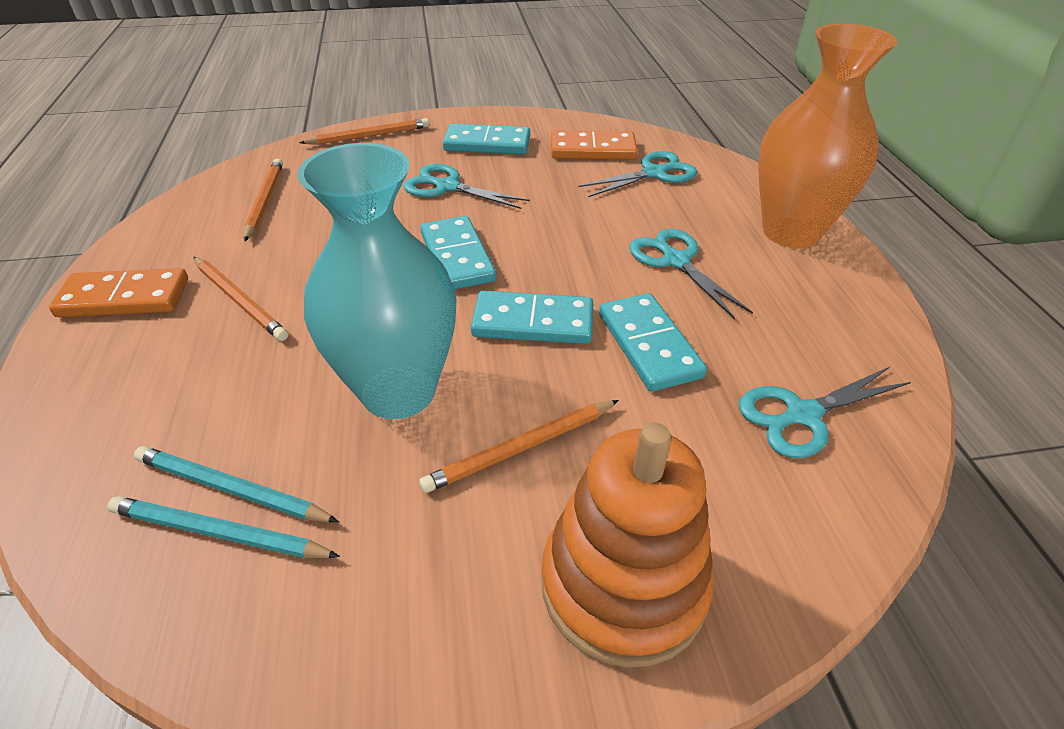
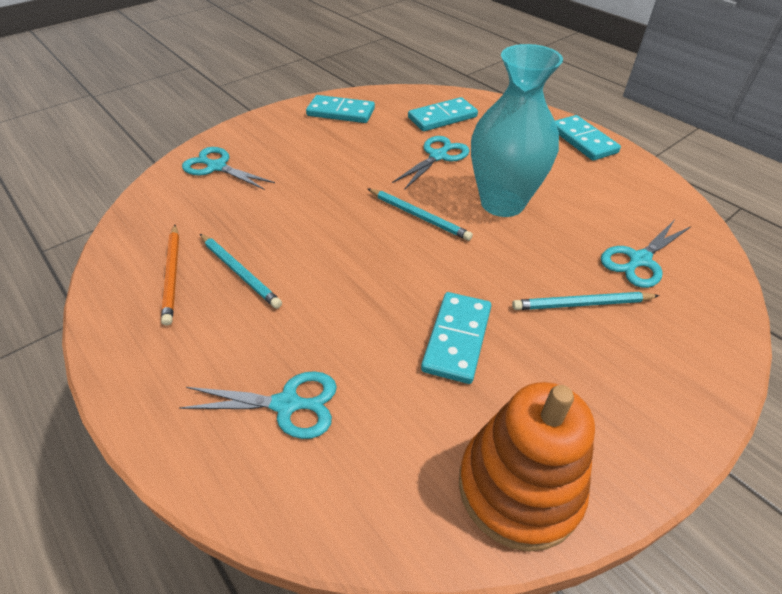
orange domino: 2 -> 0
orange pencil: 4 -> 1
orange vase: 1 -> 0
turquoise pencil: 2 -> 3

